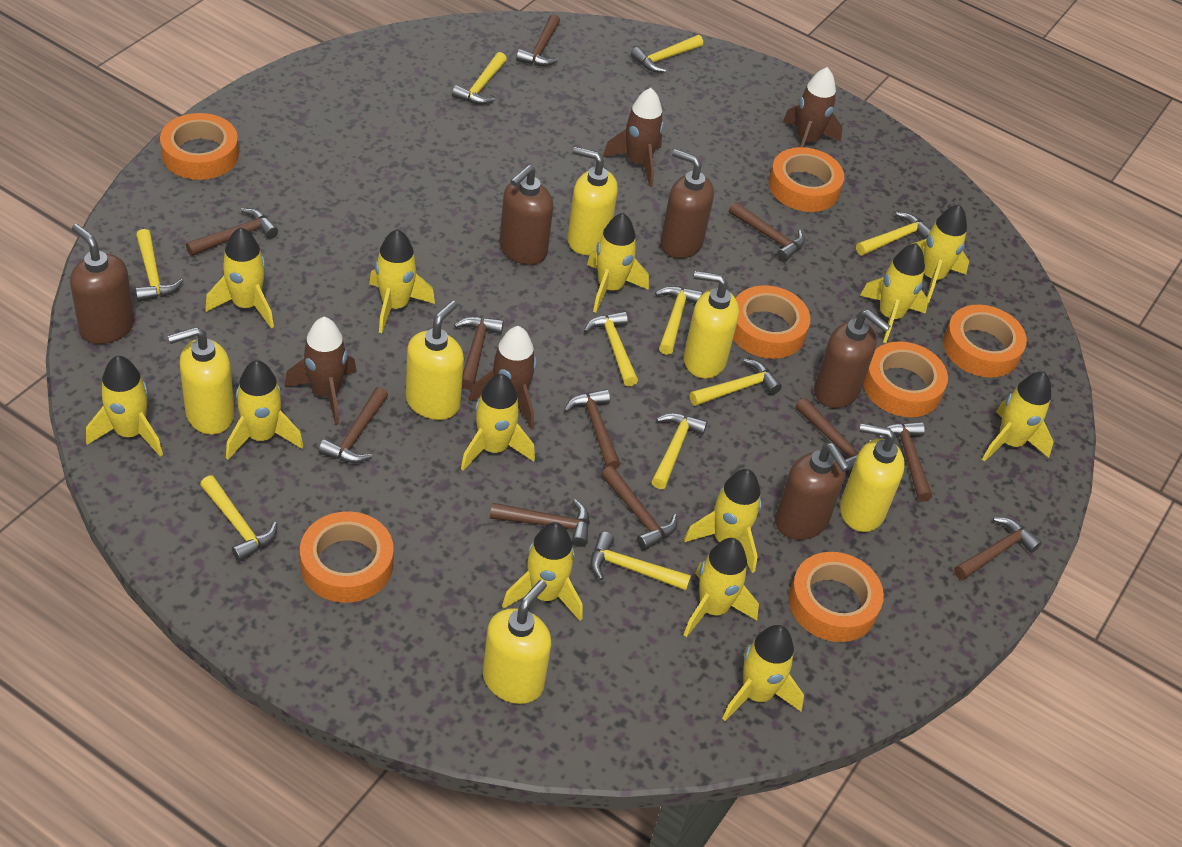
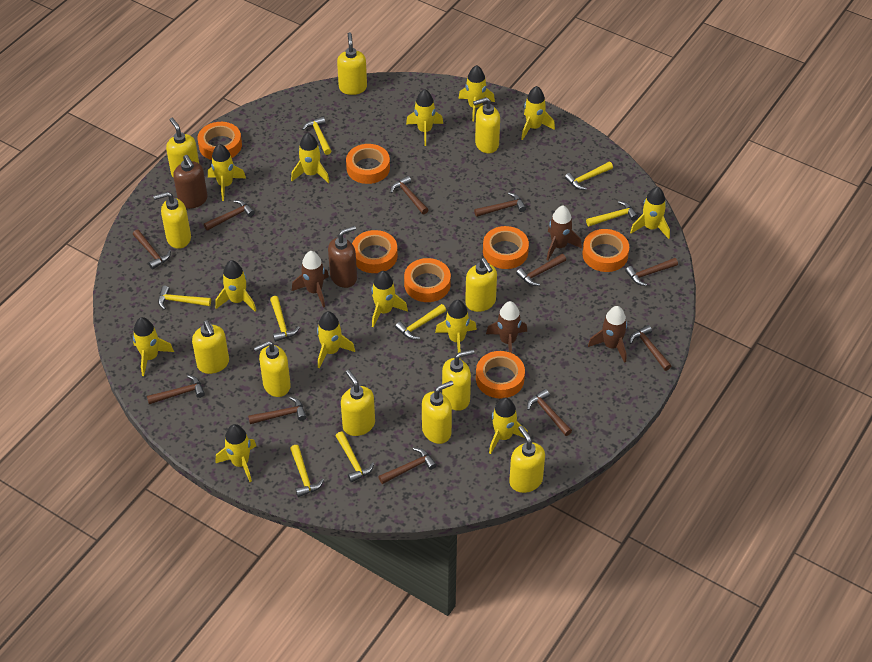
brown soap dispenser: 5 -> 2
yellow hammer: 10 -> 8
yellow soap dispenser: 6 -> 11

